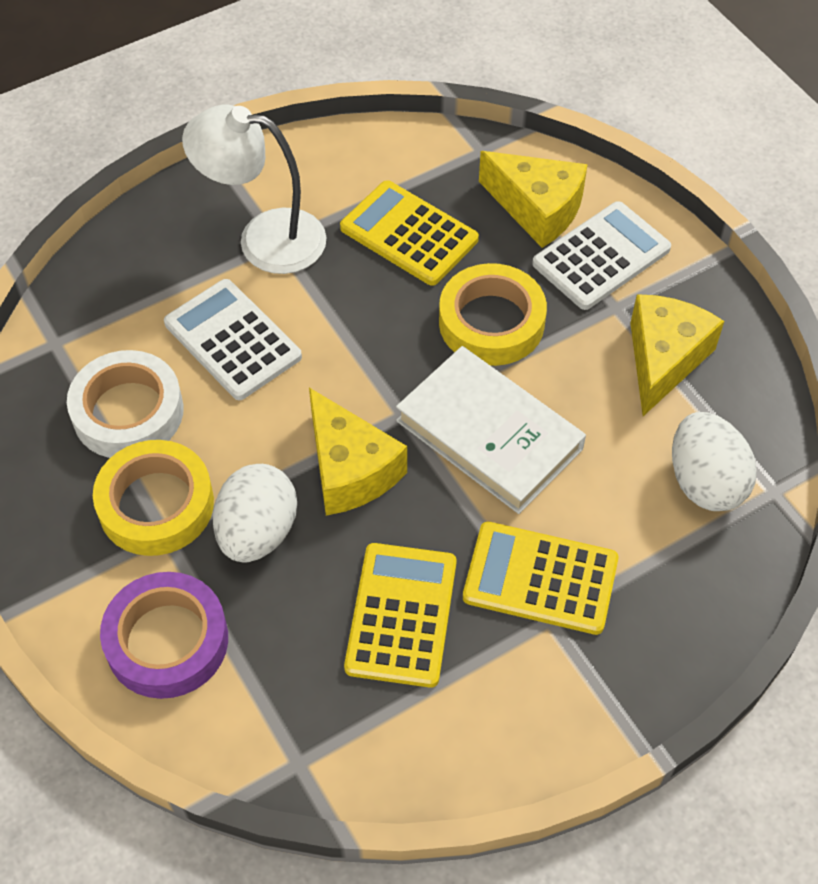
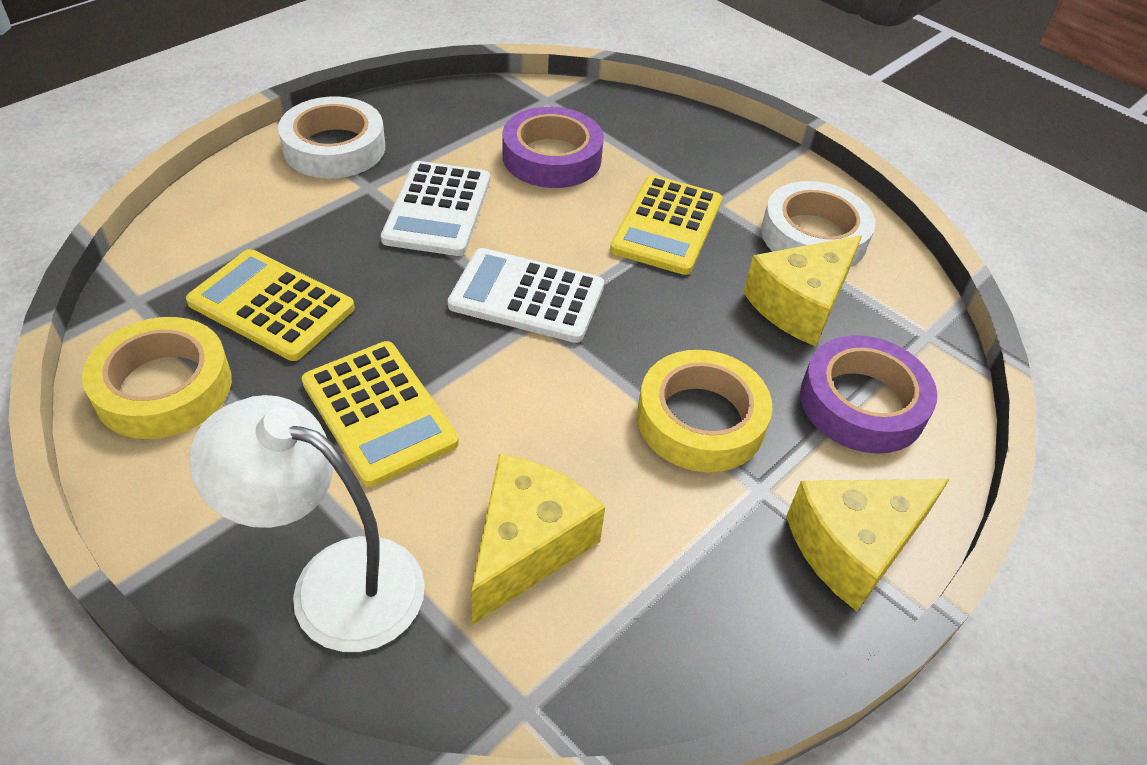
purple tape: 1 -> 2
white book: 1 -> 0
white egg: 2 -> 0
white tape: 1 -> 2

